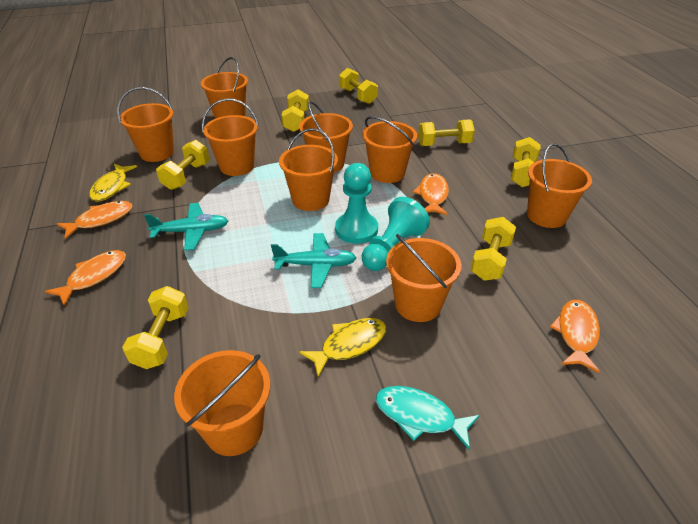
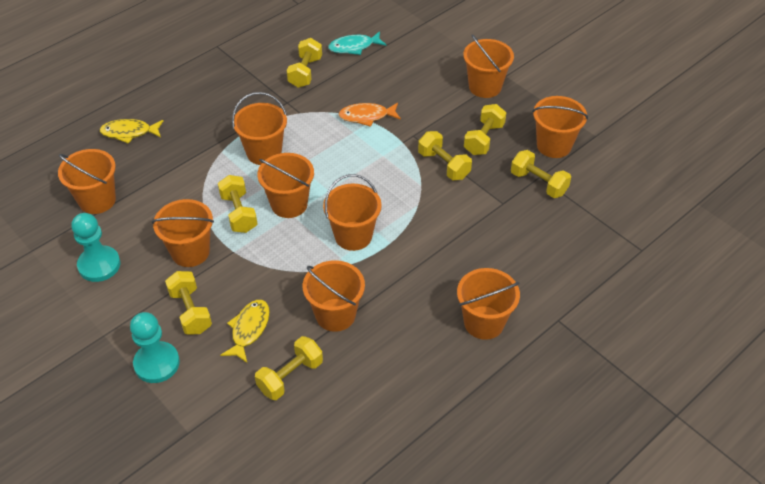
orange fish: 4 -> 1
turquoise plane: 2 -> 0

